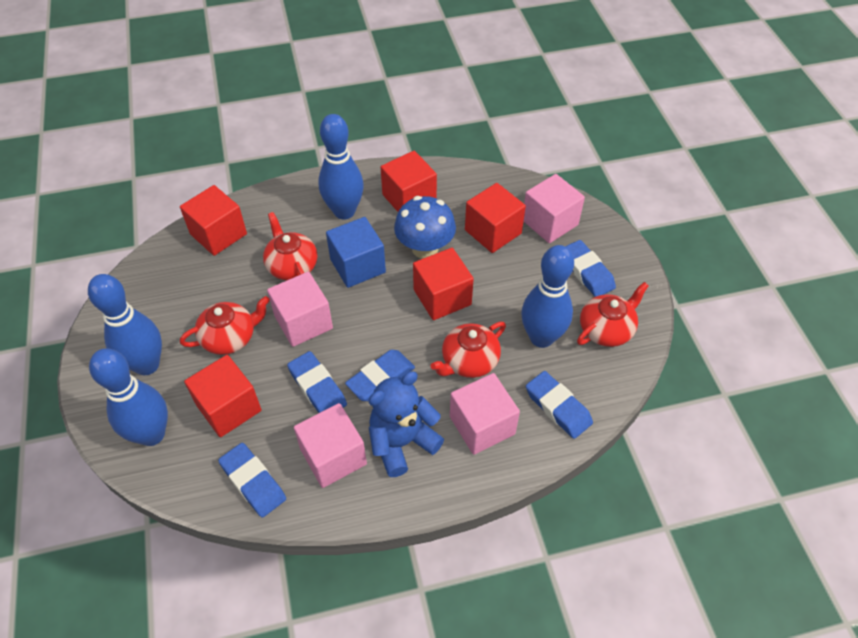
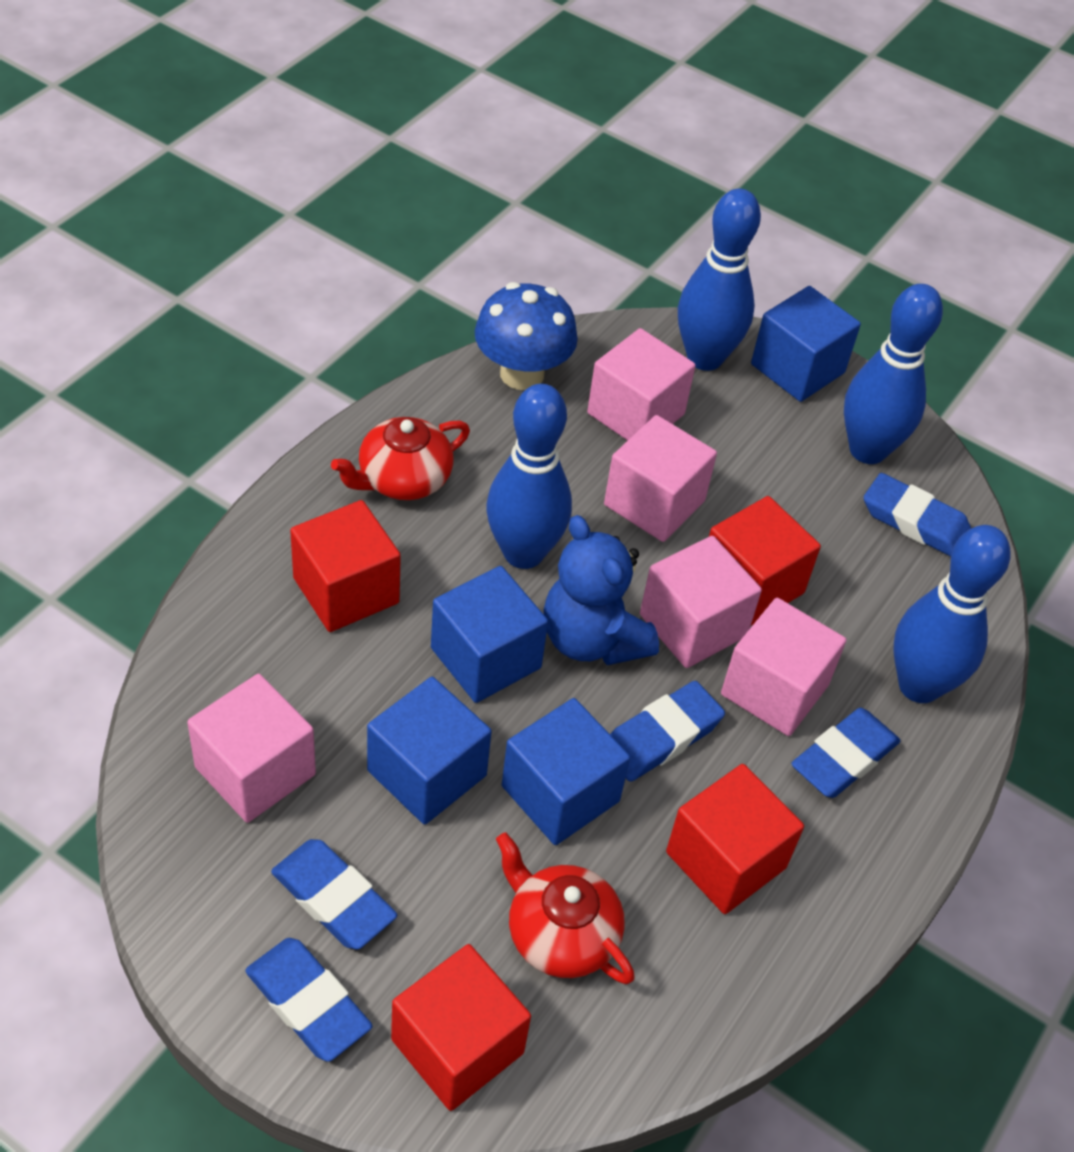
blue cube: 1 -> 4
pink cube: 4 -> 5
red cube: 5 -> 4
red teapot: 4 -> 2

